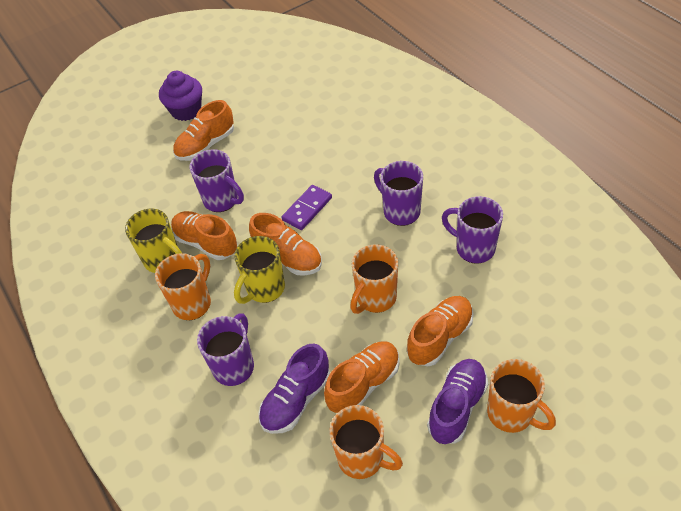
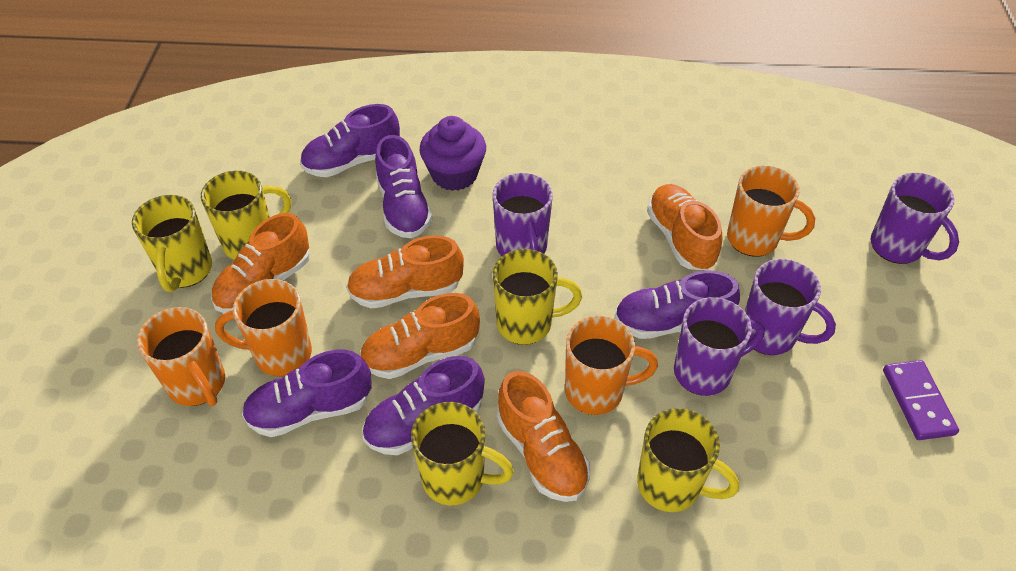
purple shoe: 2 -> 5
yellow mug: 2 -> 5

